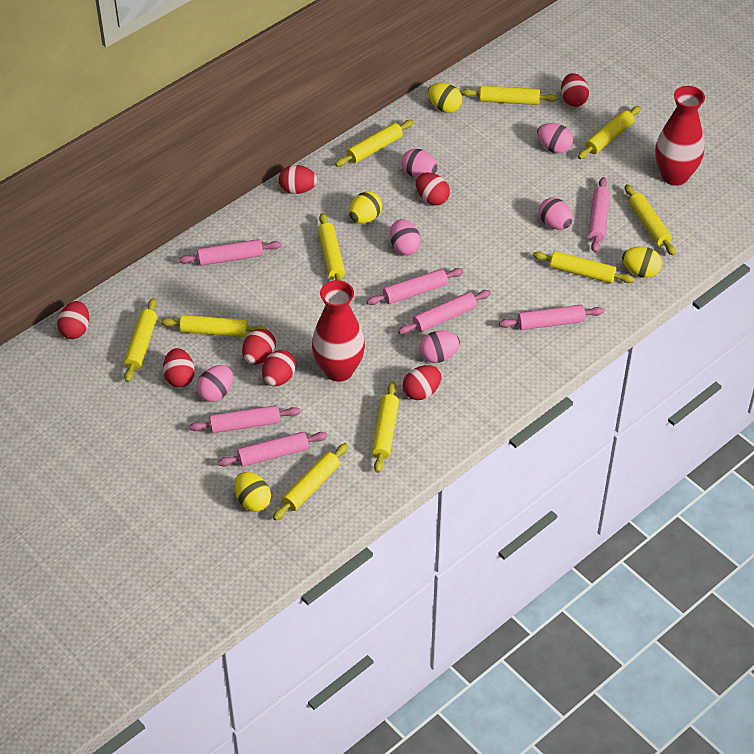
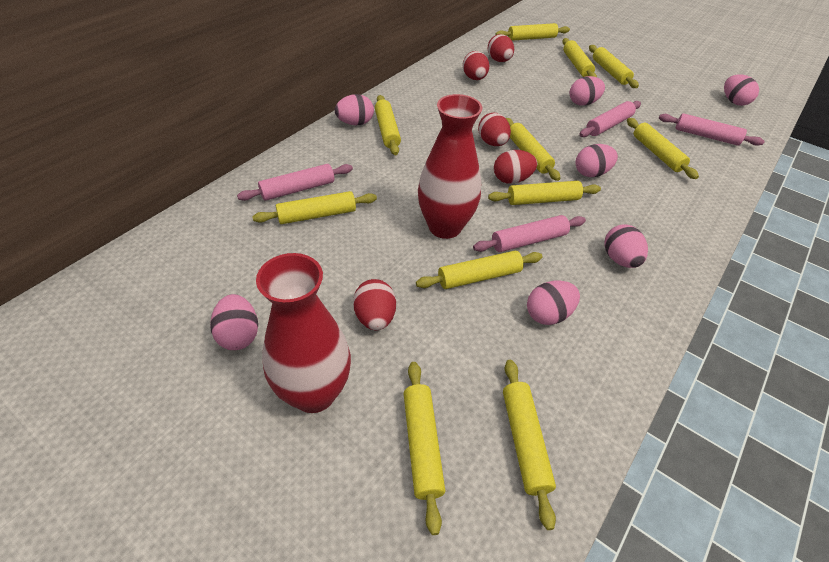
pink egg: 6 -> 7
pink rolling pin: 7 -> 4
red egg: 8 -> 5
yellow egg: 4 -> 0
yellow rolling pin: 10 -> 11

